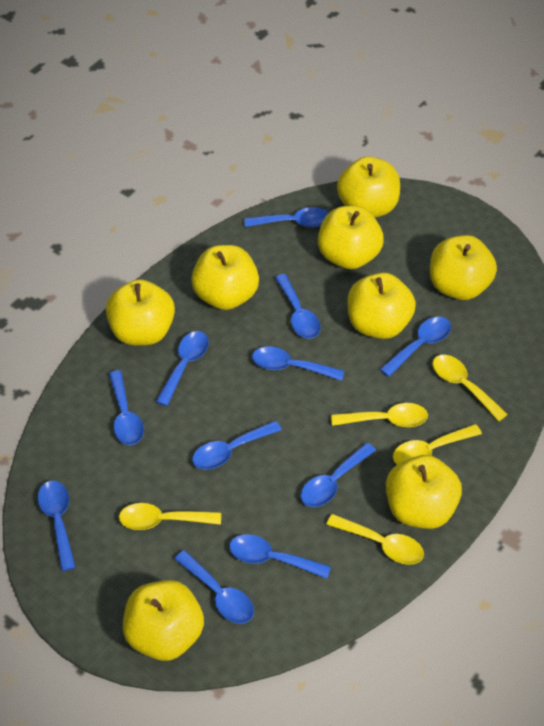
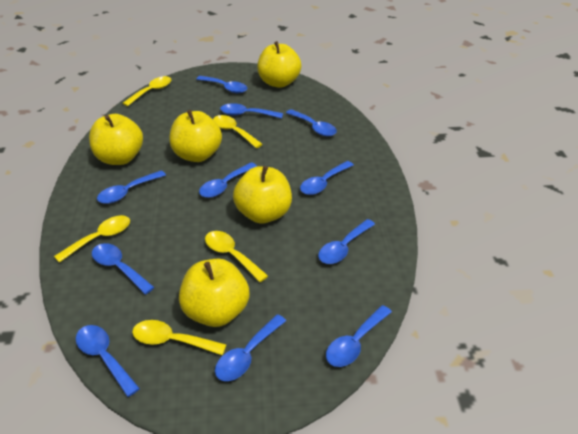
yellow apple: 8 -> 5

